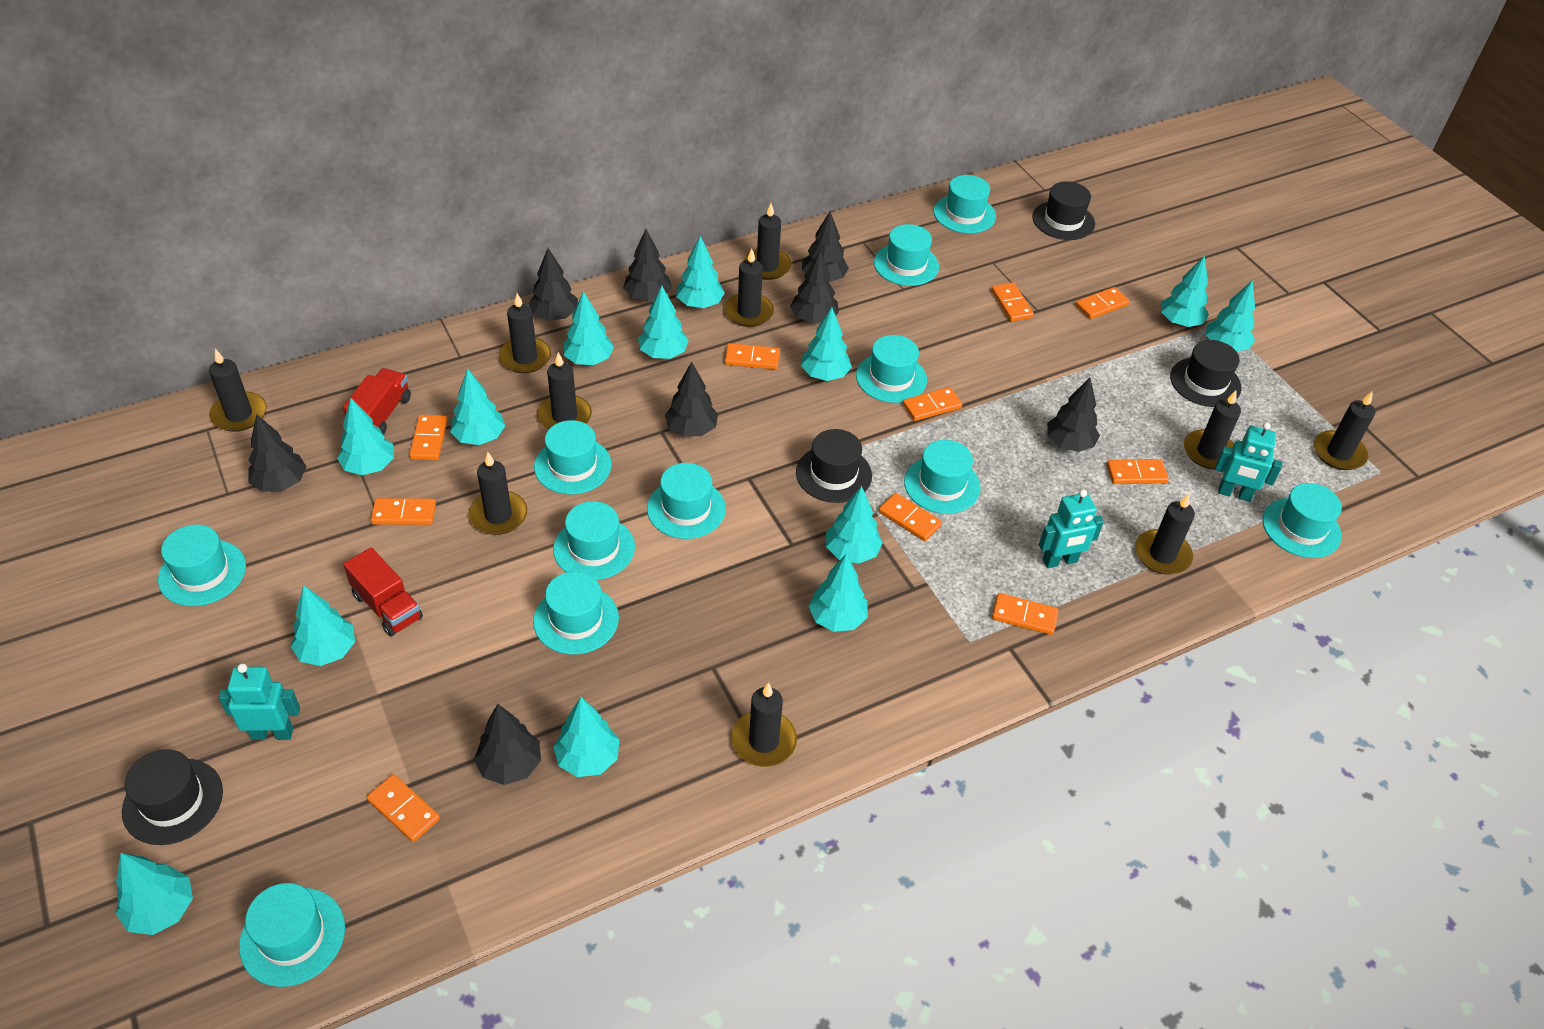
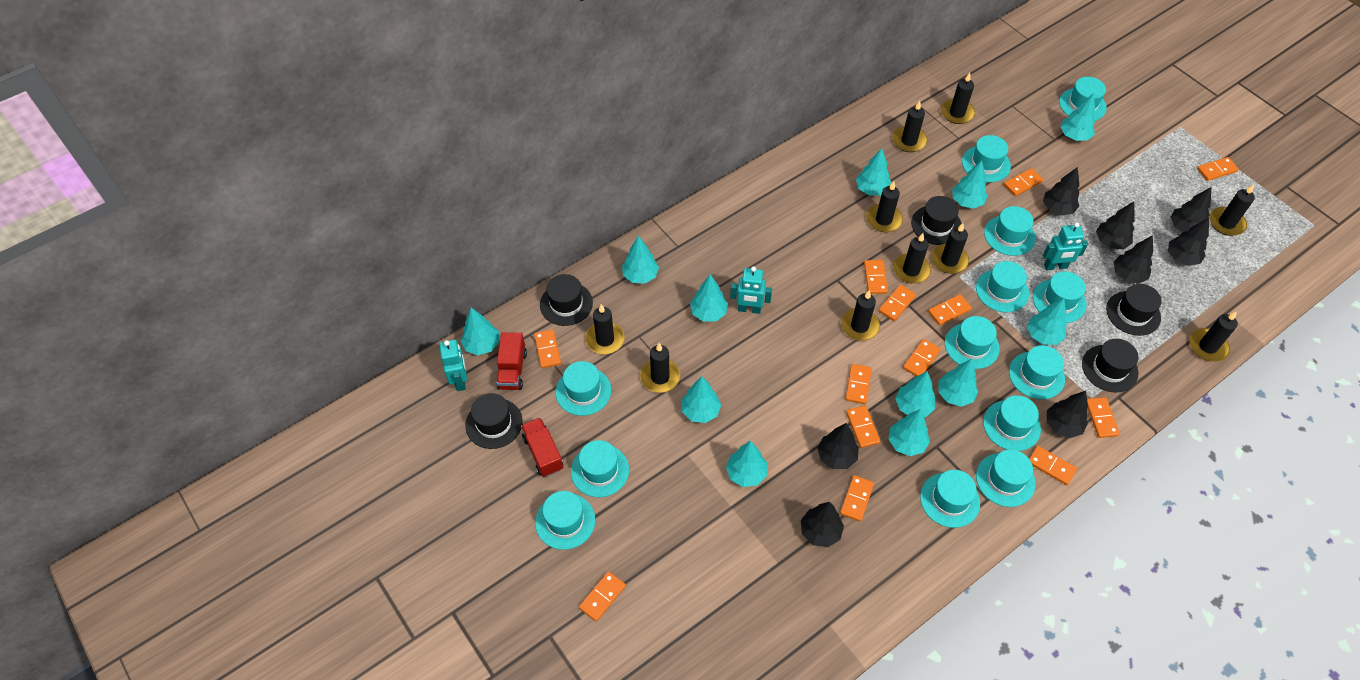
black hat: 4 -> 5
orange domino: 10 -> 13
turquoise hat: 11 -> 13
turquoise tree: 13 -> 12

